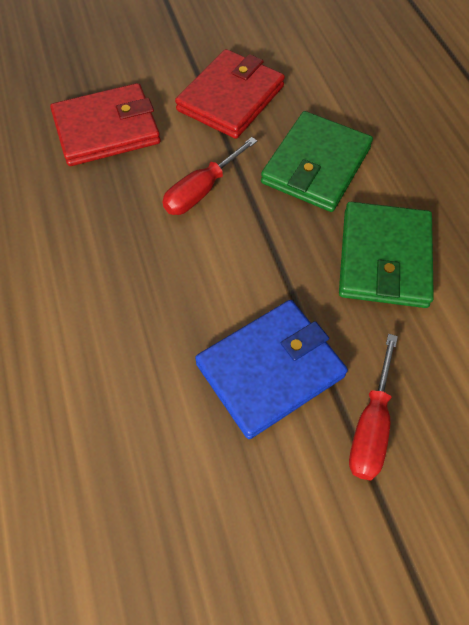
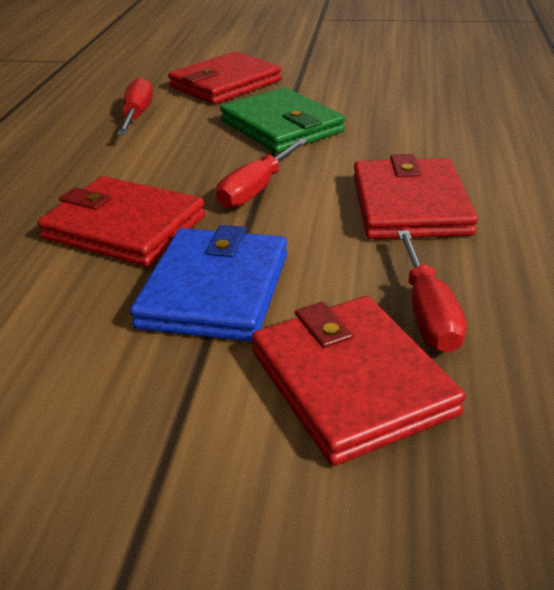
green wallet: 2 -> 1
red screwdriver: 2 -> 3
red wallet: 2 -> 4

